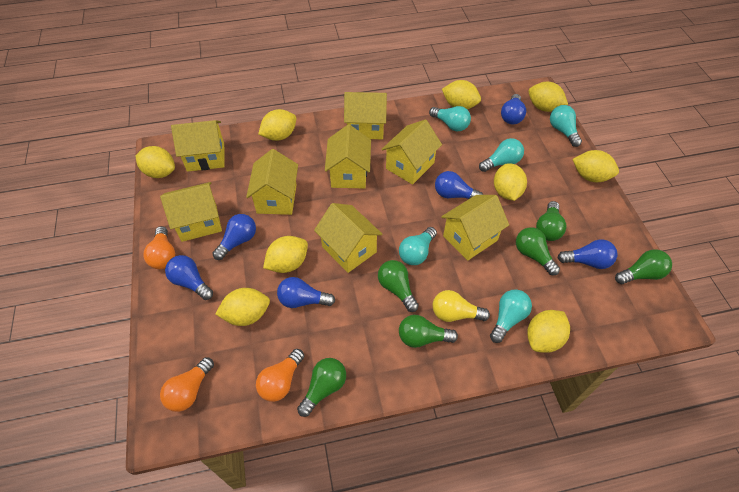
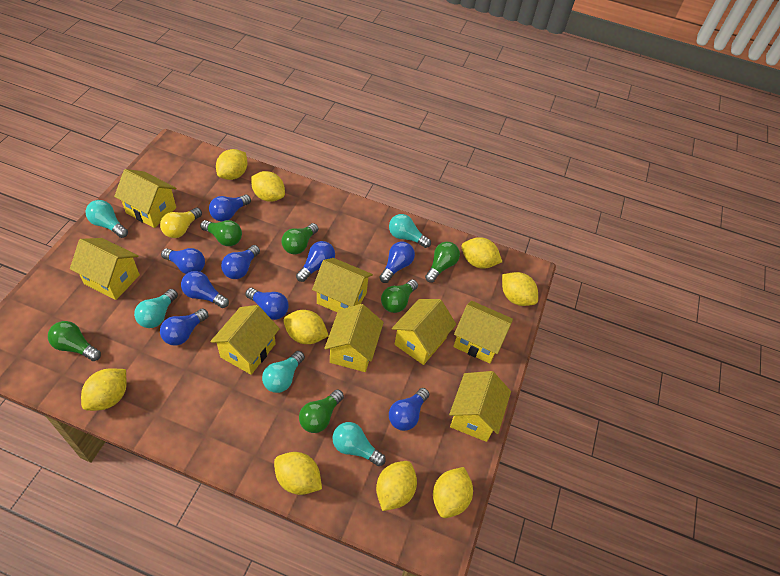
blue light bulb: 6 -> 9
orange light bulb: 3 -> 0

